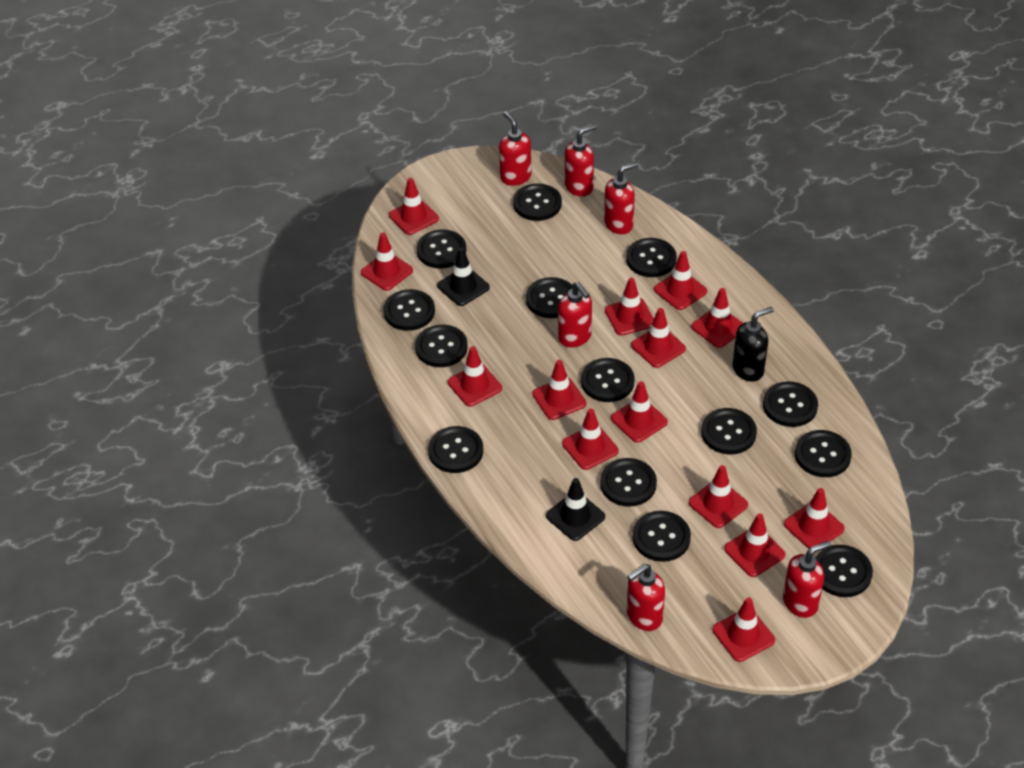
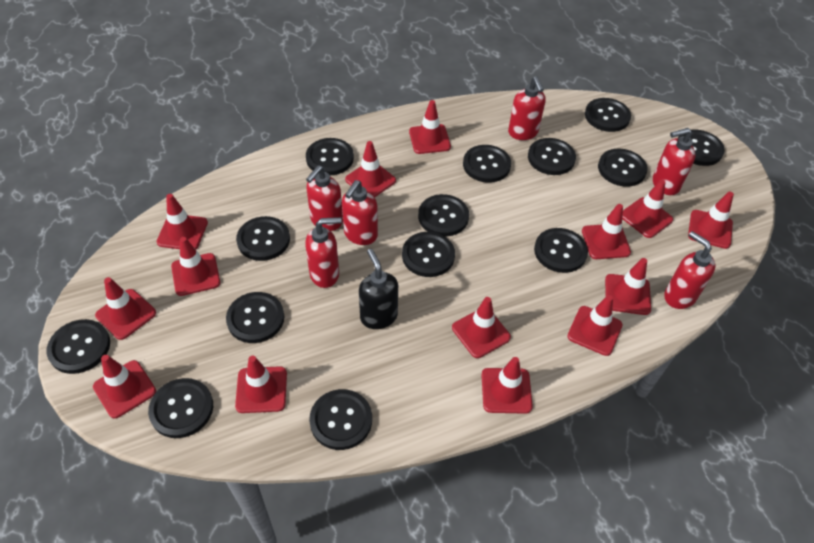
black traffic cone: 2 -> 0

